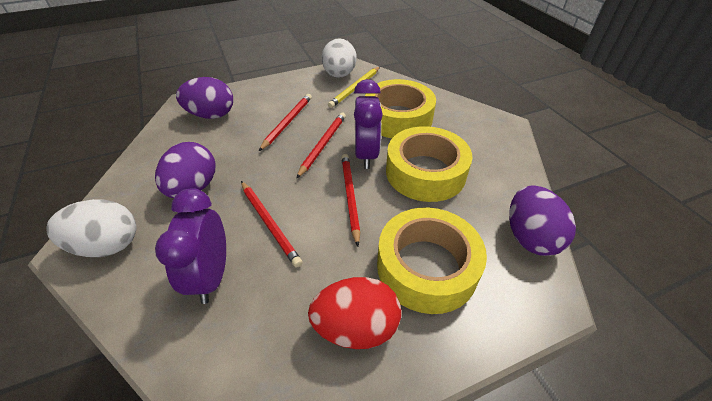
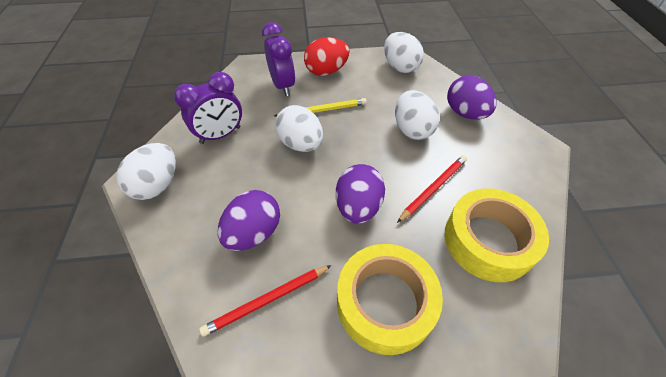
red pencil: 4 -> 2
white egg: 2 -> 4
yellow tape: 3 -> 2

